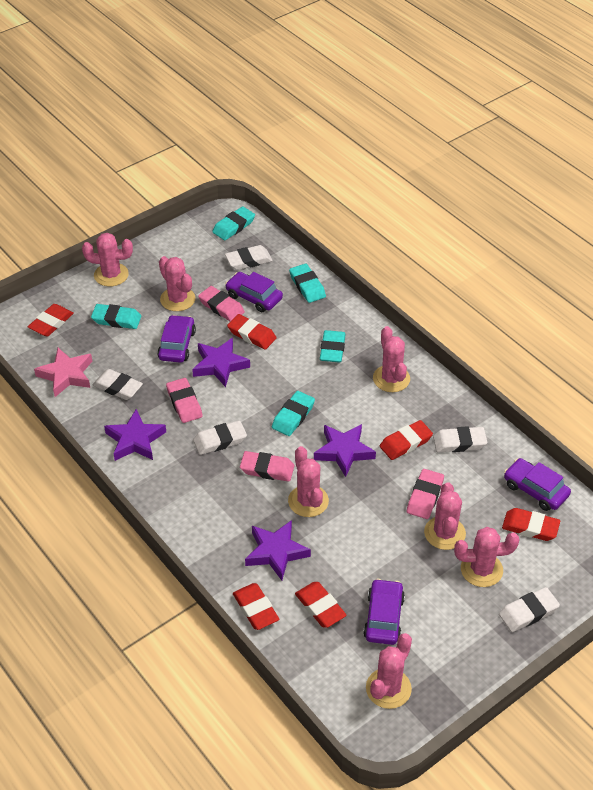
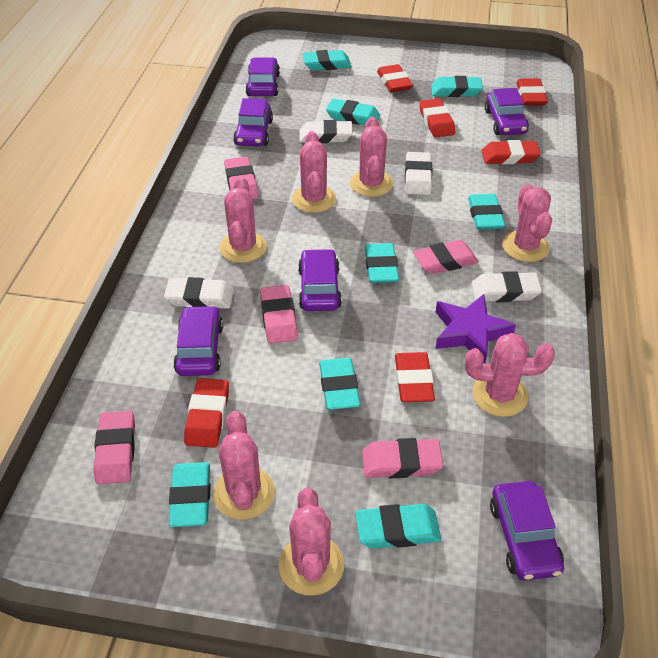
pink eraser: 4 -> 5
pink star: 1 -> 0
purple car: 4 -> 6
purple star: 4 -> 1
turquoise eraser: 5 -> 8
white eraser: 5 -> 4

